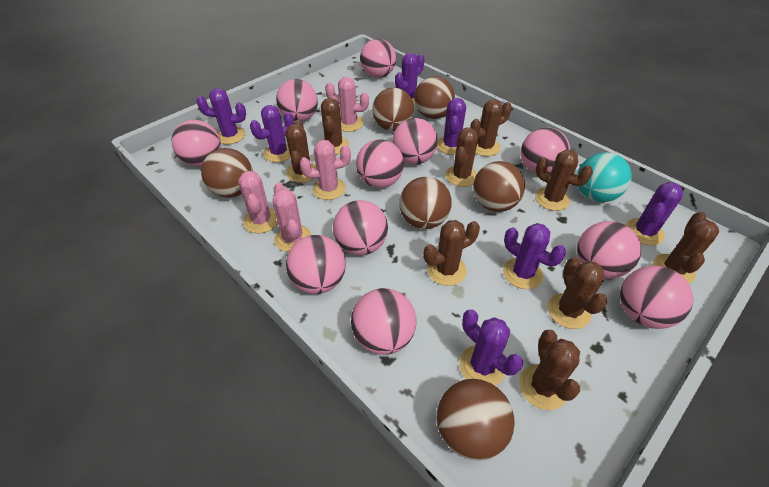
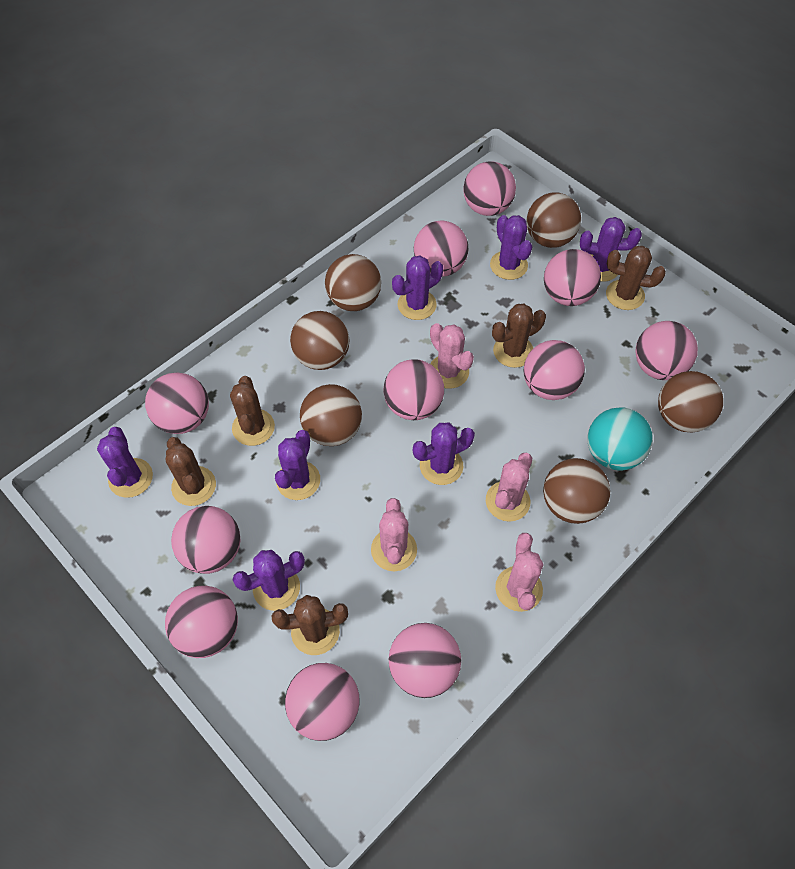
brown cactus: 9 -> 5

